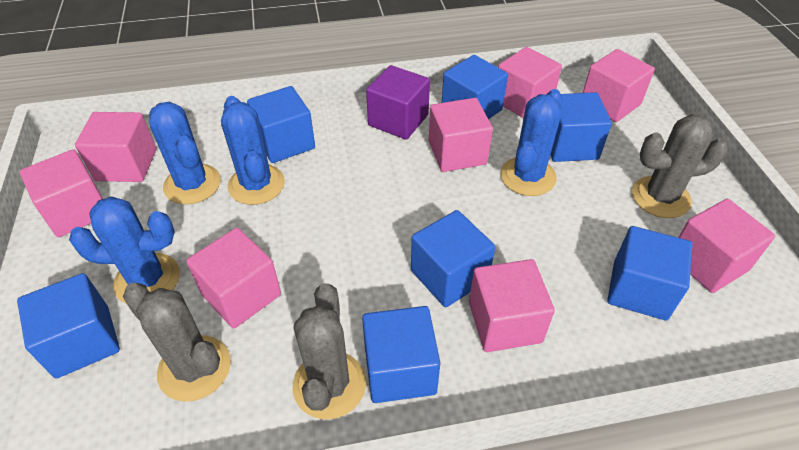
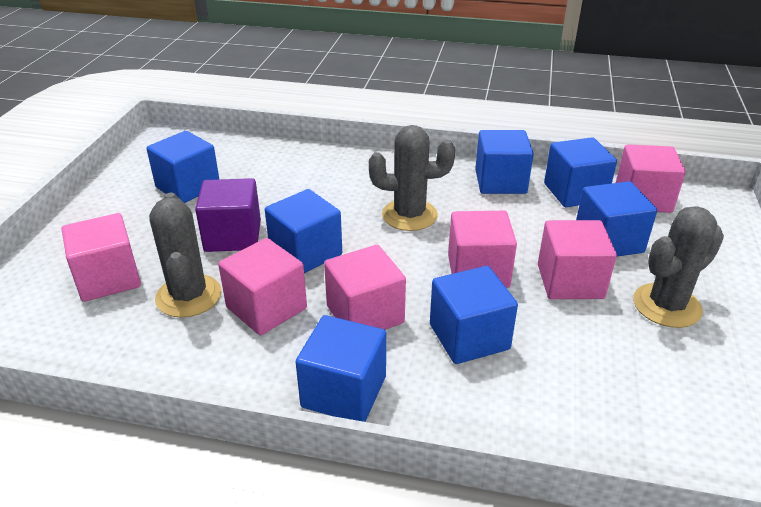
blue cactus: 4 -> 0
pink cube: 8 -> 6

